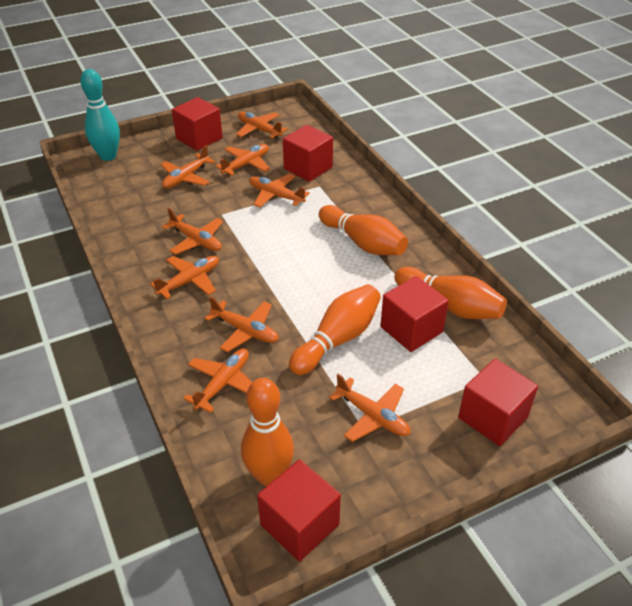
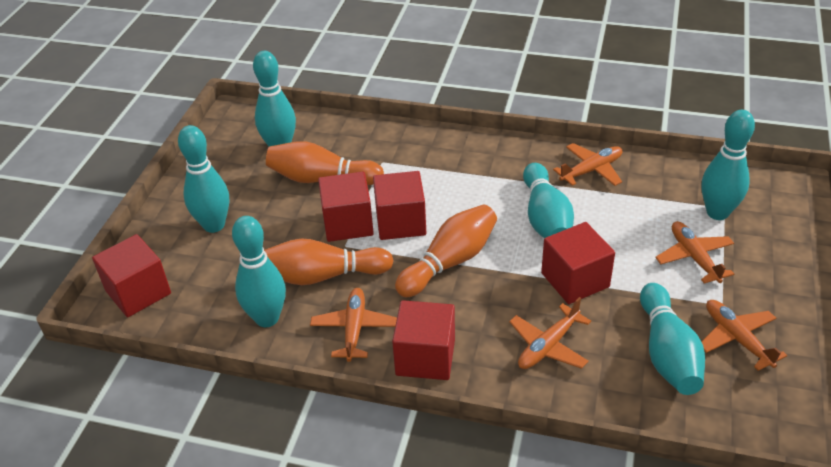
orange bowling pin: 4 -> 3
orange plane: 9 -> 5
turquoise bowling pin: 1 -> 6

